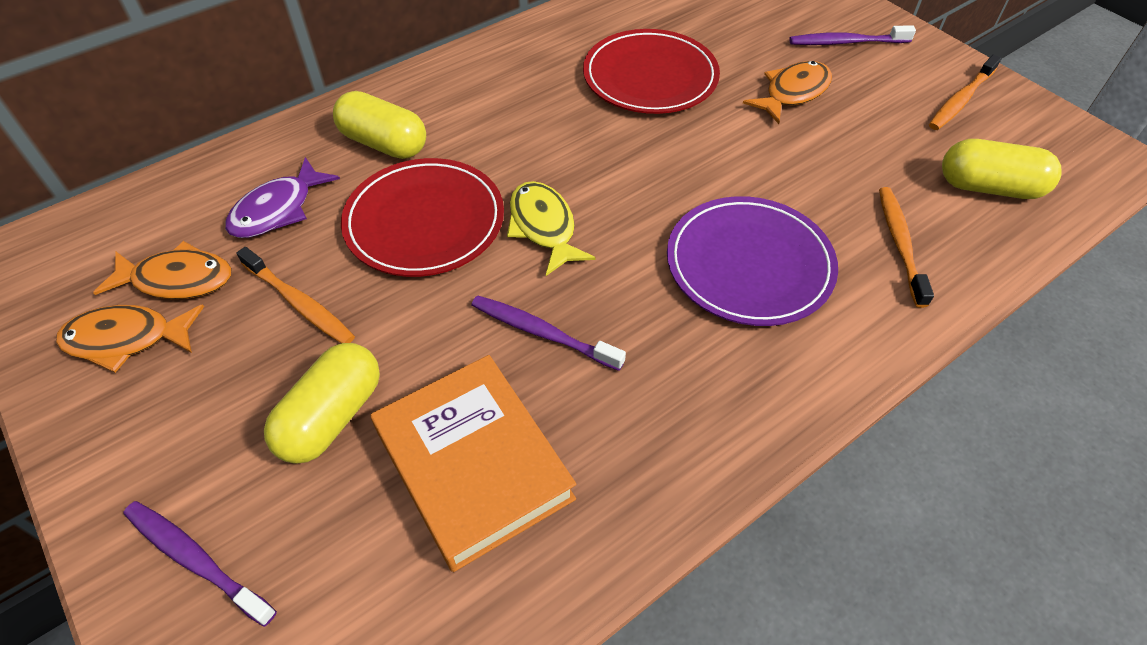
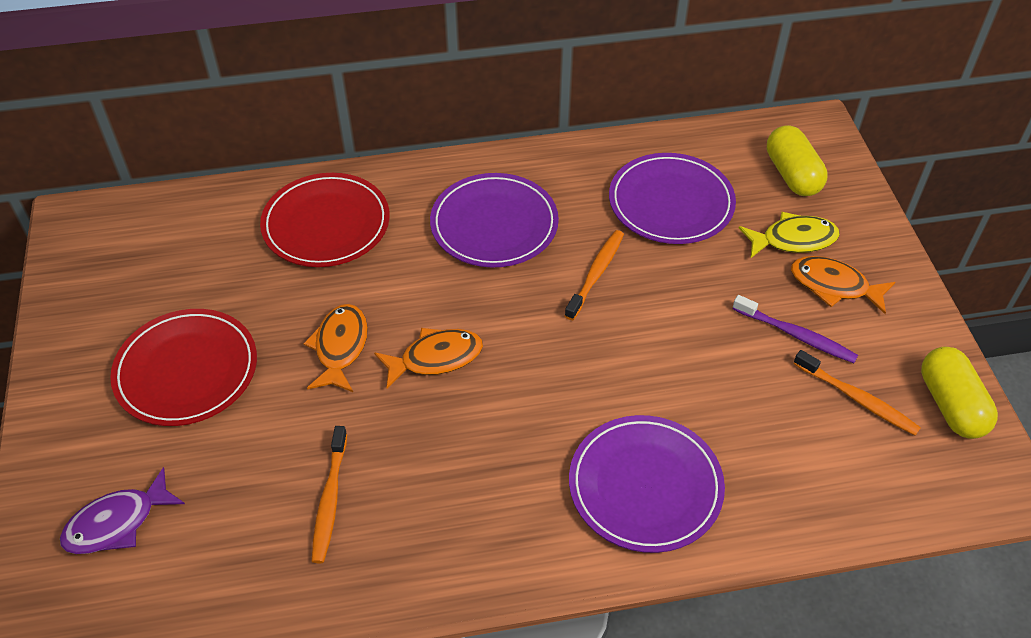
orange book: 1 -> 0
purple plate: 1 -> 3
purple toothbrush: 3 -> 1
yellow capsule: 3 -> 2

